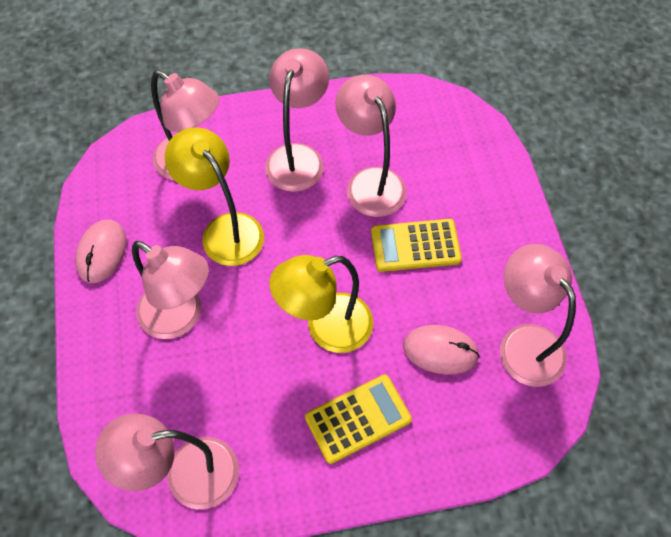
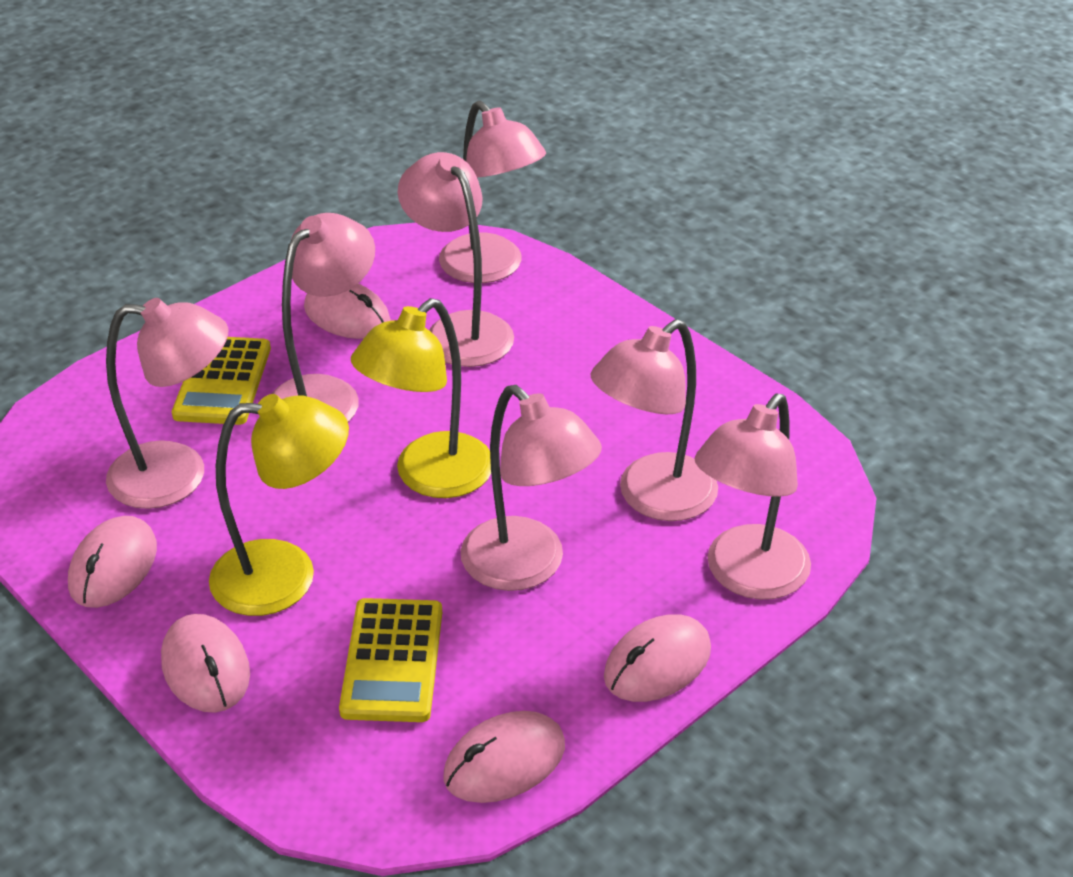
pink lamp: 6 -> 7
pink mouse: 2 -> 5

